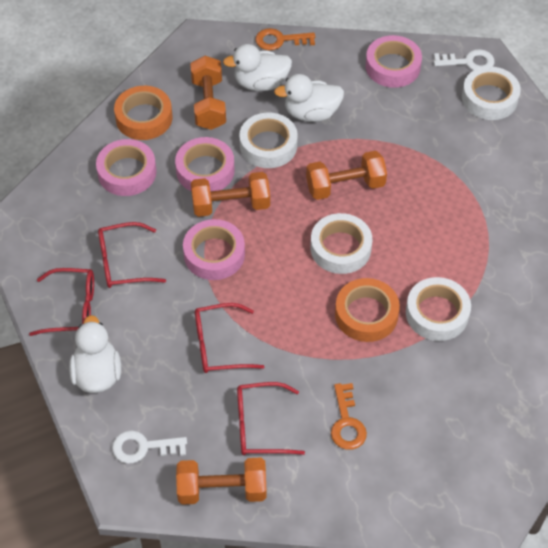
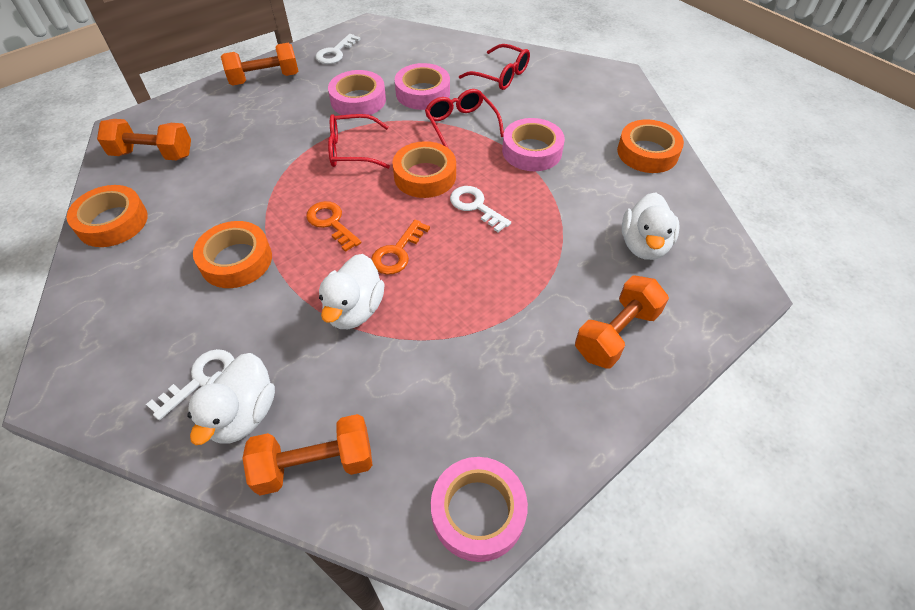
orange tape: 2 -> 4
red glasses: 4 -> 3
white key: 2 -> 3
white tape: 4 -> 0

